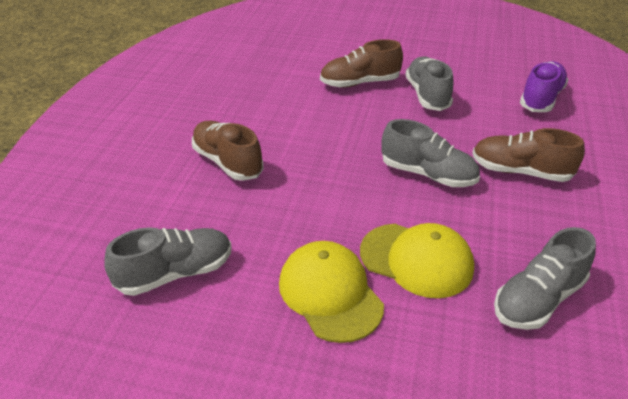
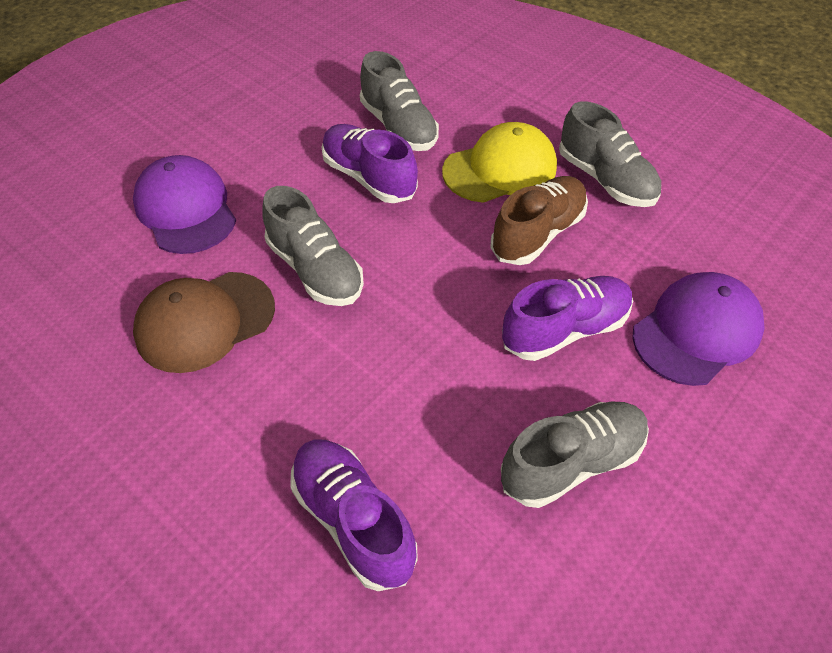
brown cap: 0 -> 1
brown shoe: 3 -> 1
purple cap: 0 -> 2
purple shoe: 1 -> 3
yellow cap: 2 -> 1

